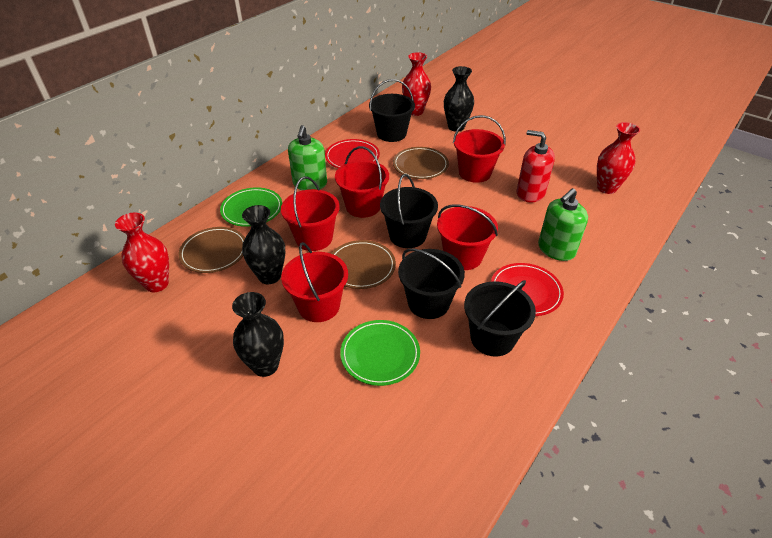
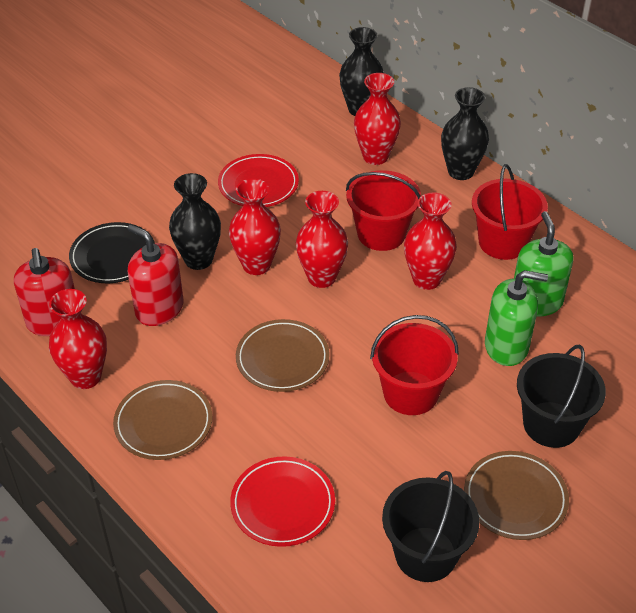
black bucket: 4 -> 2
black plate: 0 -> 1
green plate: 2 -> 0
red bucket: 5 -> 3
red soap dispenser: 1 -> 2
red vase: 3 -> 5

